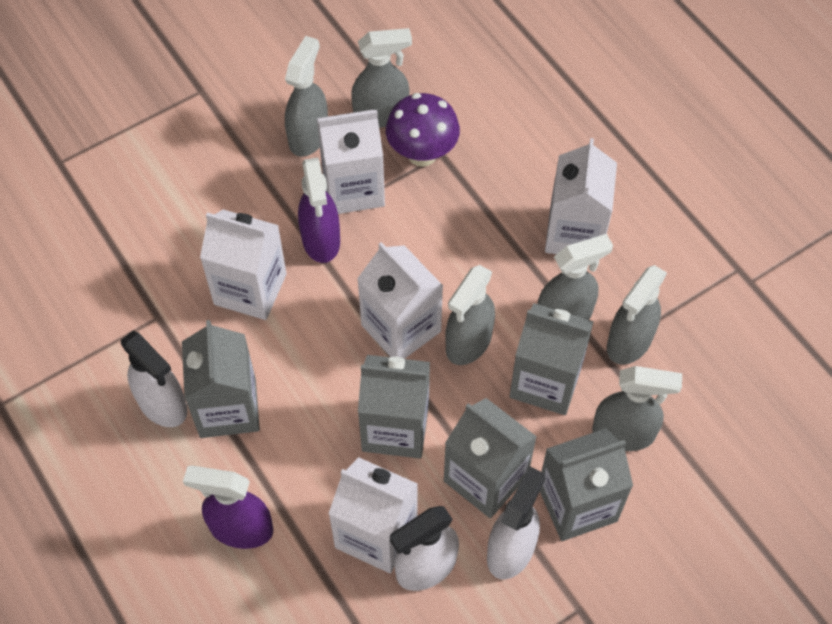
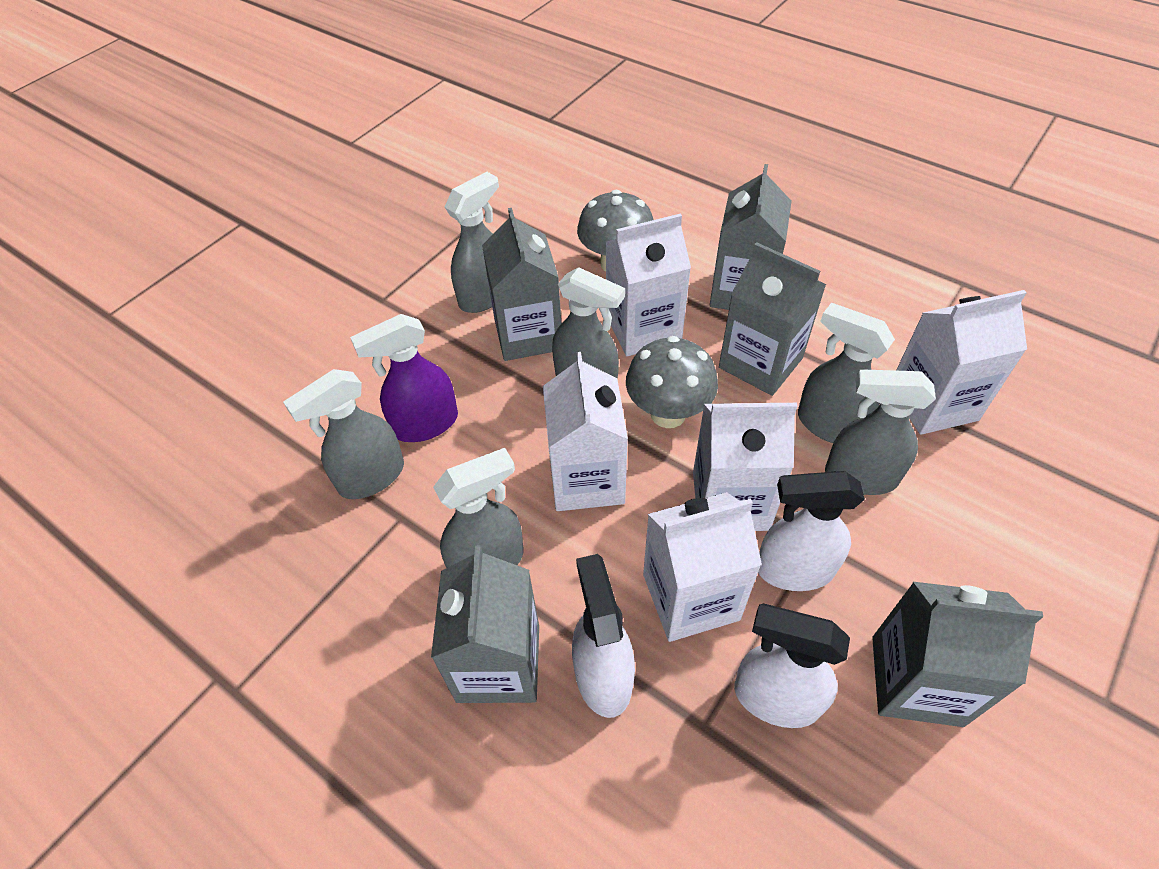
grey mushroom: 0 -> 2
purple mushroom: 1 -> 0
purple spray bottle: 2 -> 1

